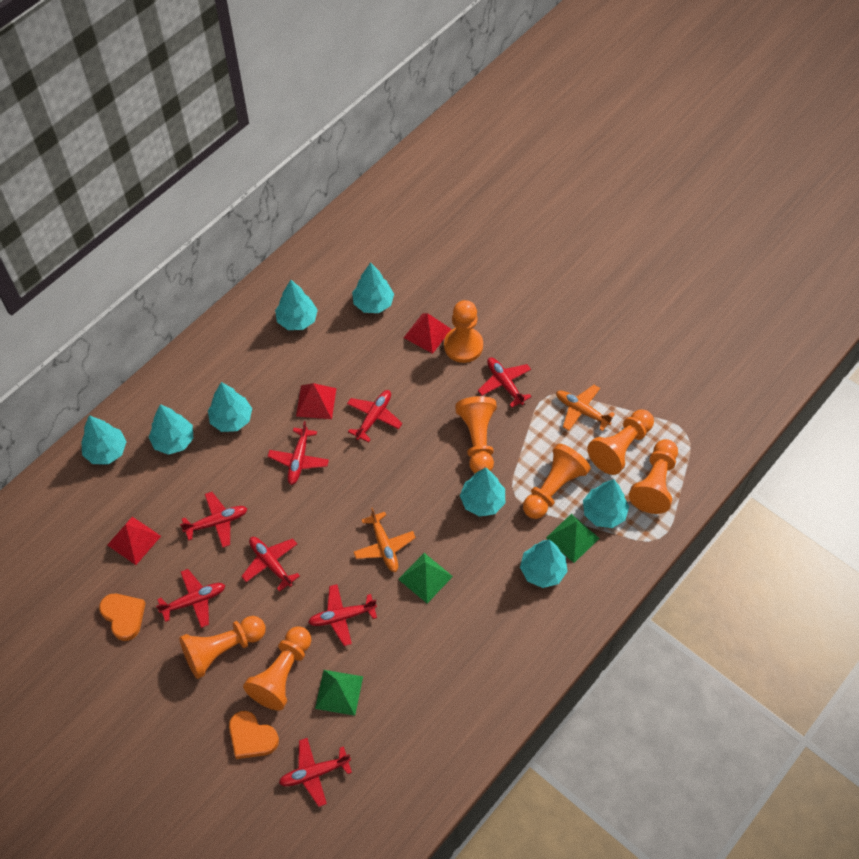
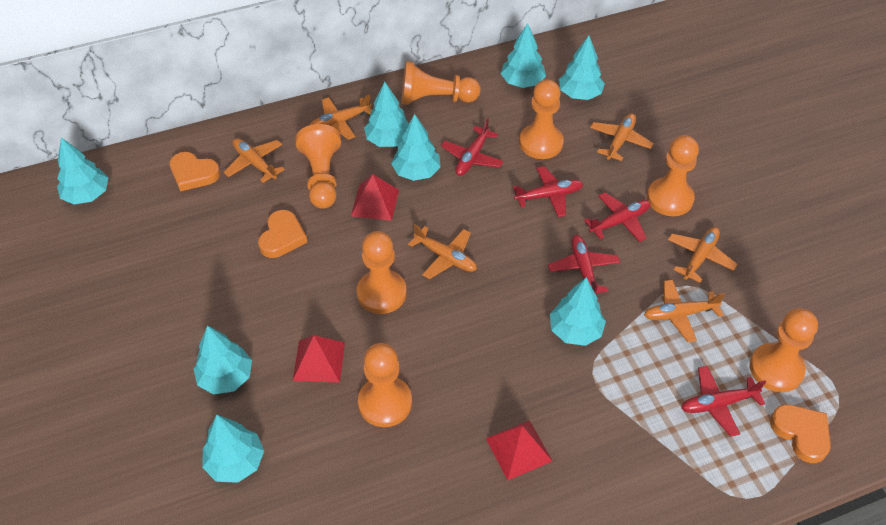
green pyramid: 3 -> 0
orange heart: 2 -> 3
orange plane: 2 -> 6
red plane: 8 -> 5

